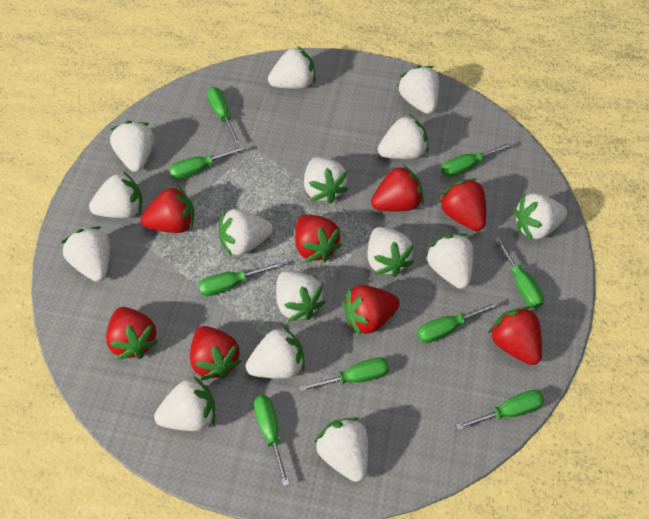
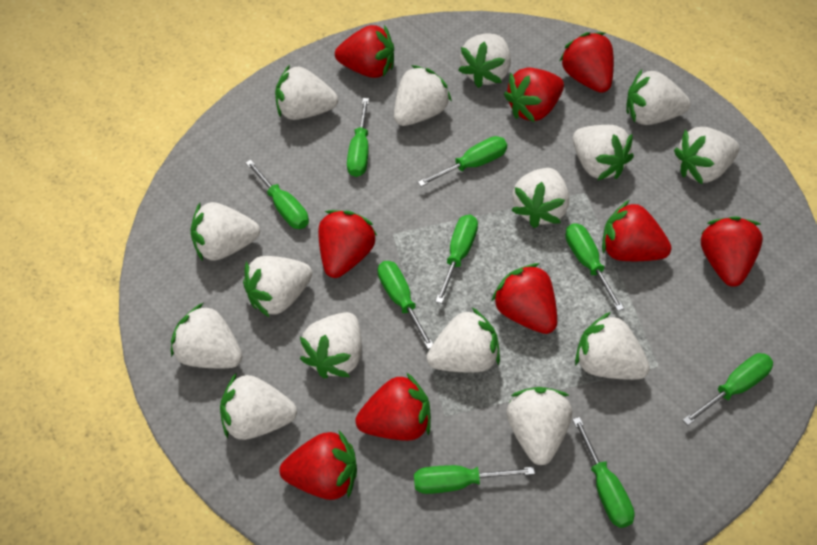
red strawberry: 8 -> 9

